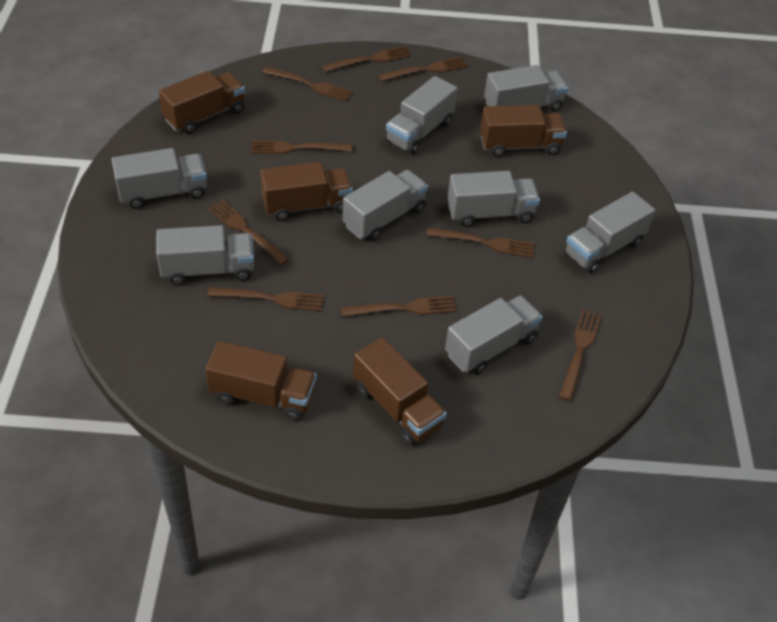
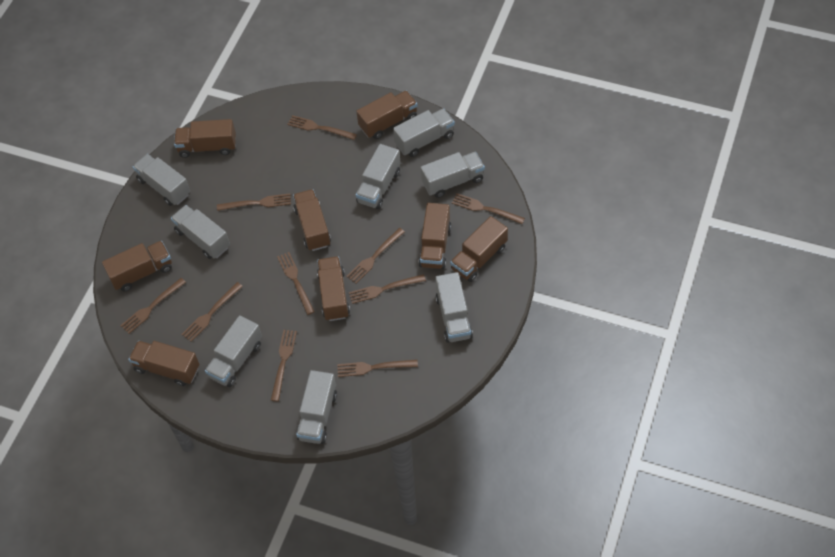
brown fork: 9 -> 10
brown truck: 5 -> 8

